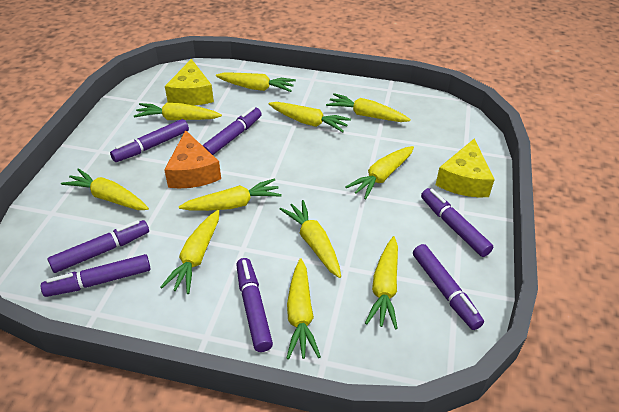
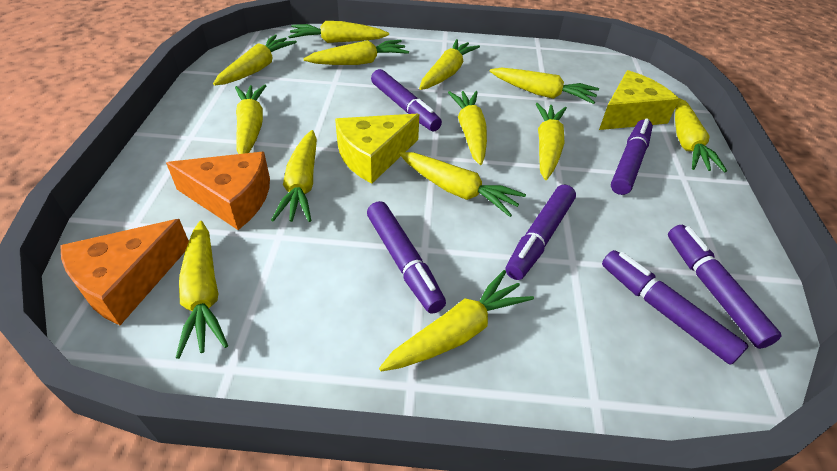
orange cheese: 1 -> 2
purple marker: 7 -> 6
yellow carrot: 11 -> 13

